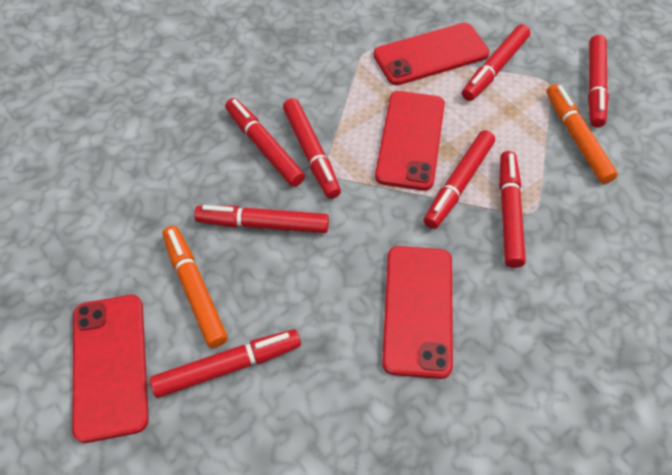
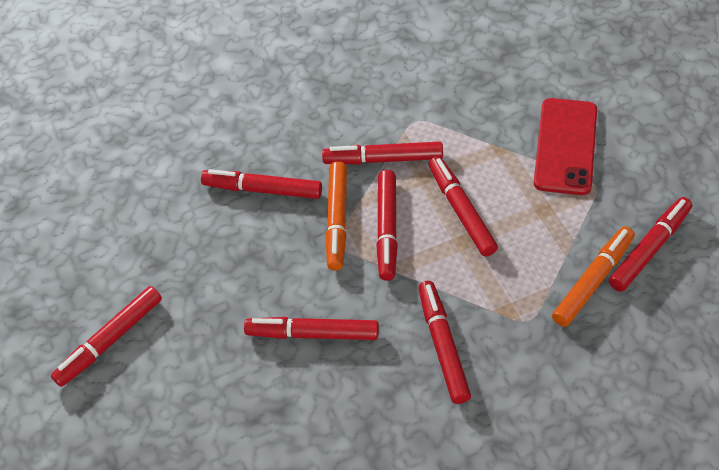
red phone: 4 -> 1

